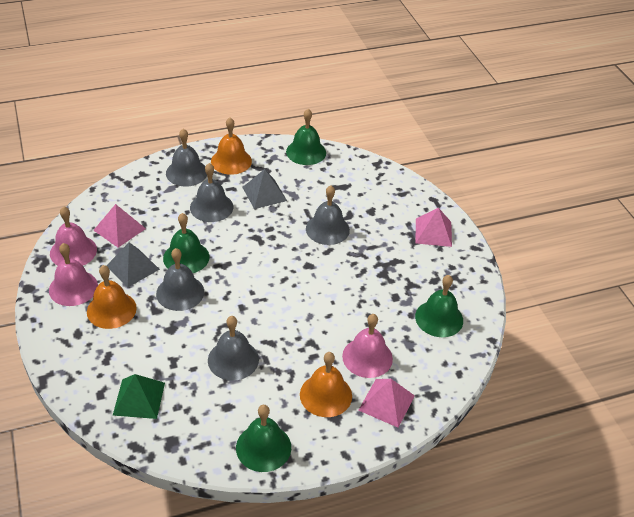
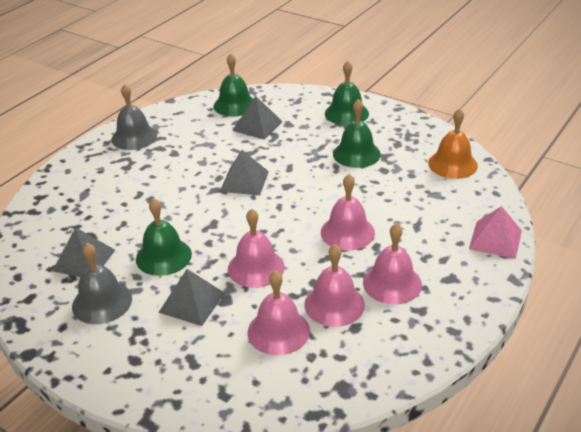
green pyramid: 1 -> 0
grey bell: 5 -> 2
grey pyramid: 2 -> 4
orange bell: 3 -> 1
pink bell: 3 -> 5
pink pyramid: 3 -> 1

